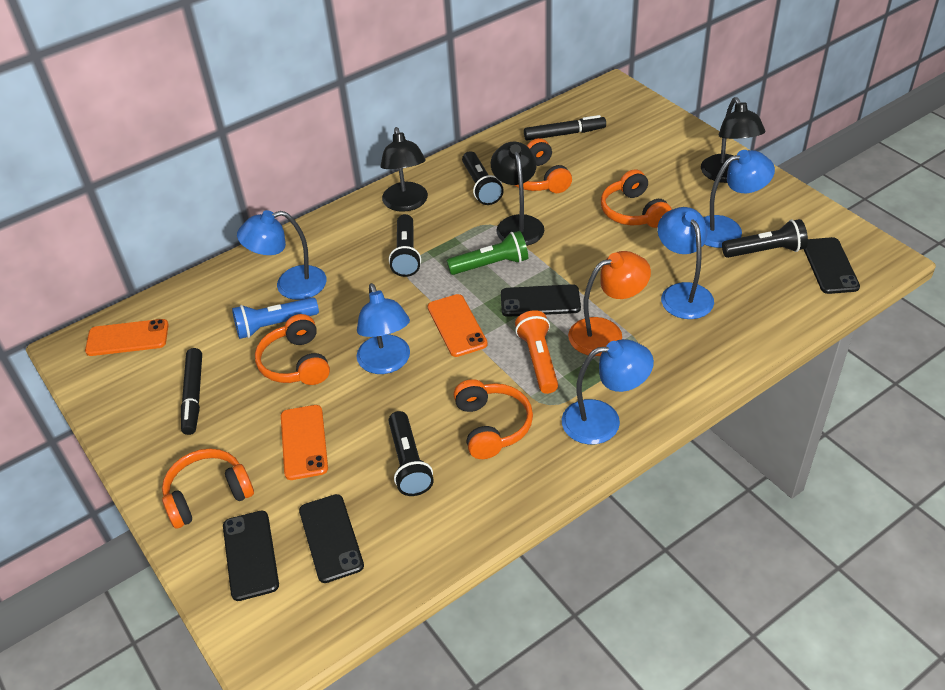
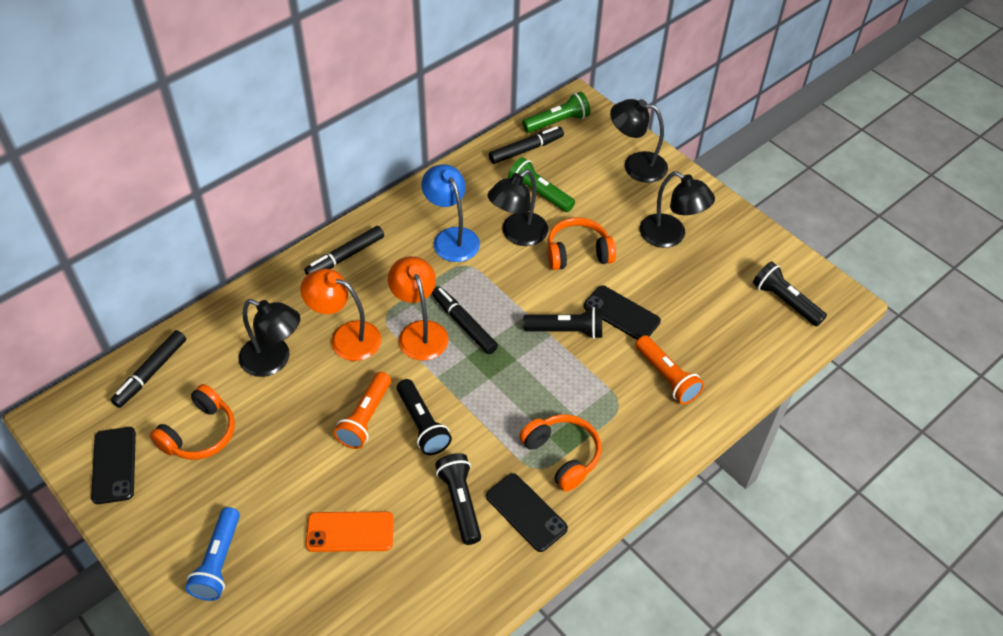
black lamp: 3 -> 4
black marker: 2 -> 4
black phone: 4 -> 3
blue lamp: 5 -> 1
green flashlight: 1 -> 2
orange flashlight: 1 -> 2
orange headphones: 5 -> 3
orange lamp: 1 -> 2
orange phone: 3 -> 1

